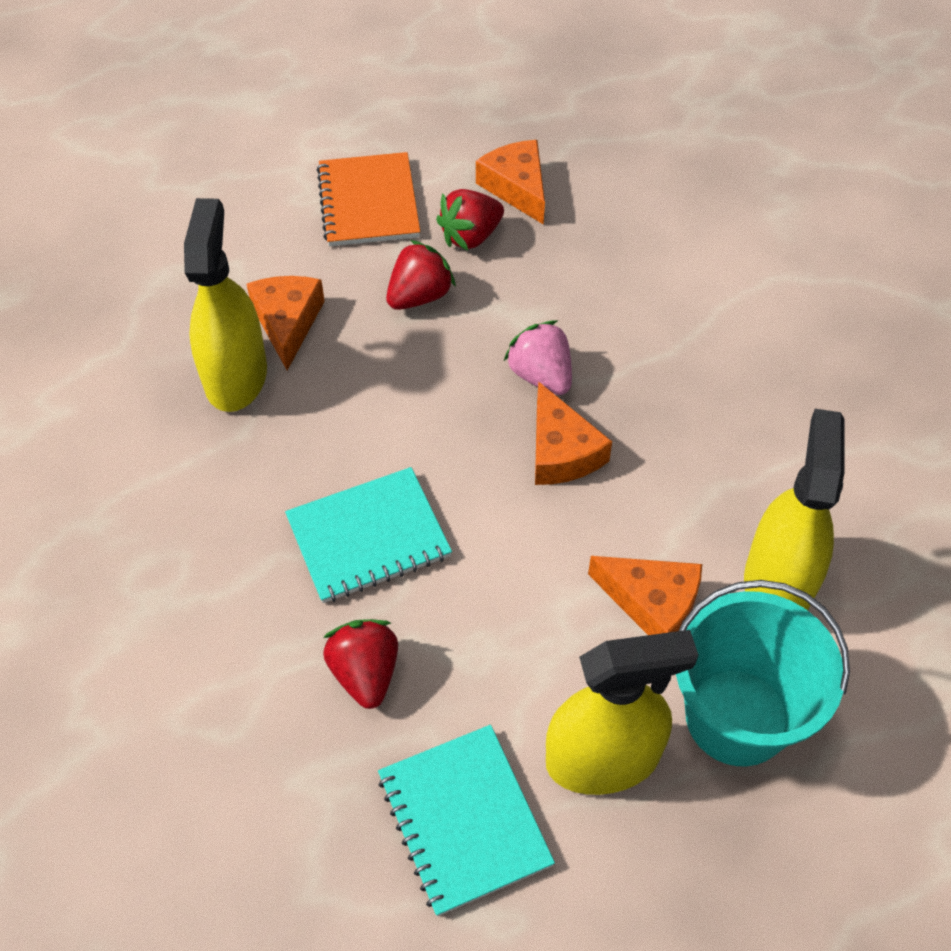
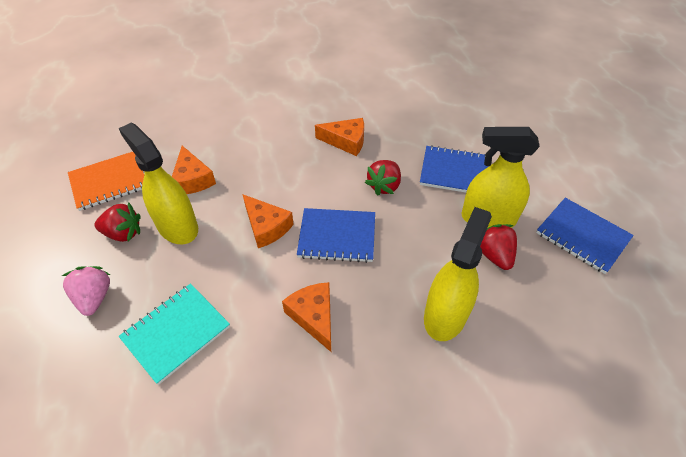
blue notebook: 0 -> 3
turquoise bucket: 1 -> 0
turquoise notebook: 2 -> 1

